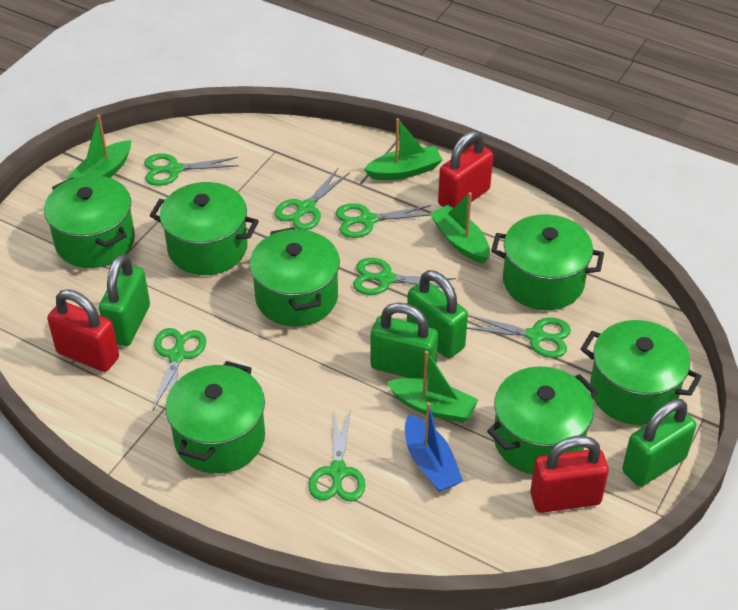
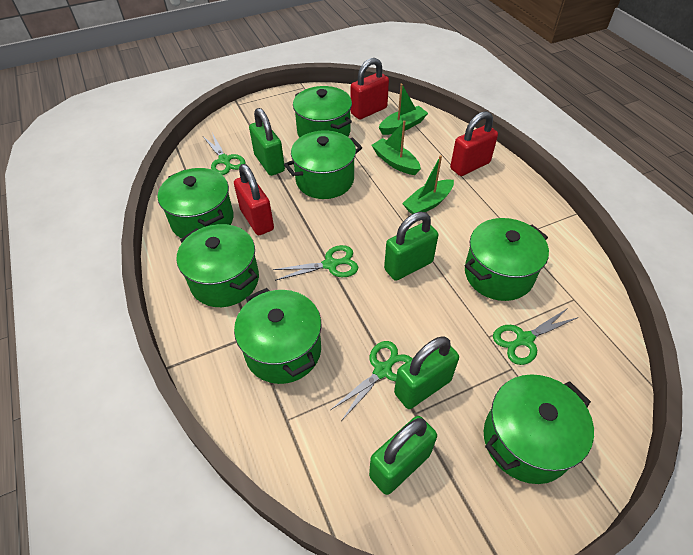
blue boat: 1 -> 0
green boat: 4 -> 3
green scissors: 7 -> 4

